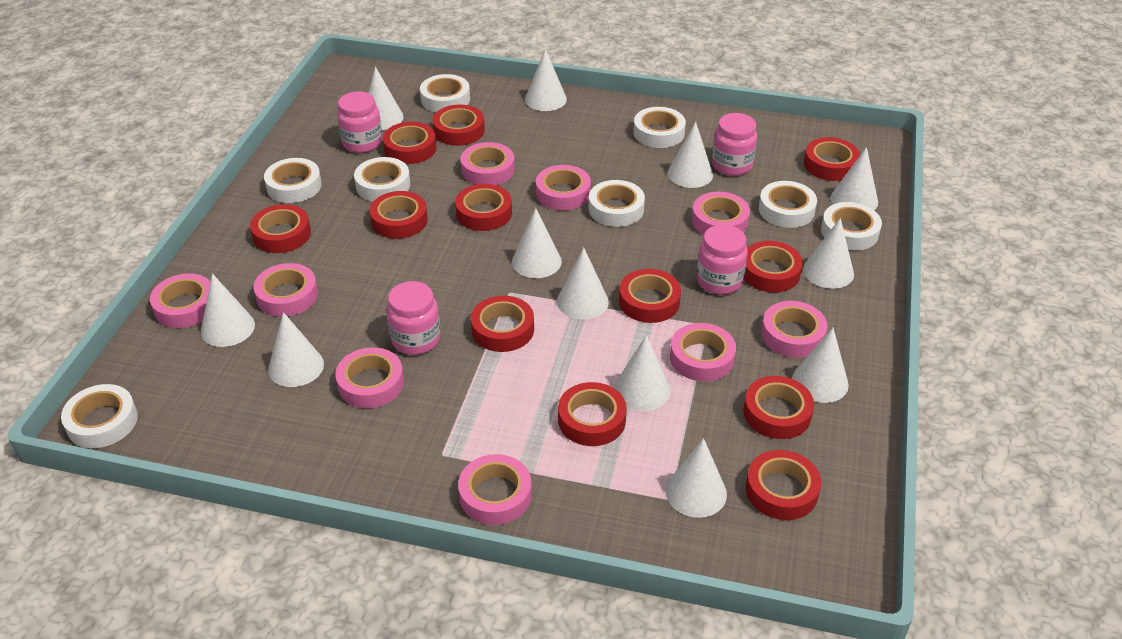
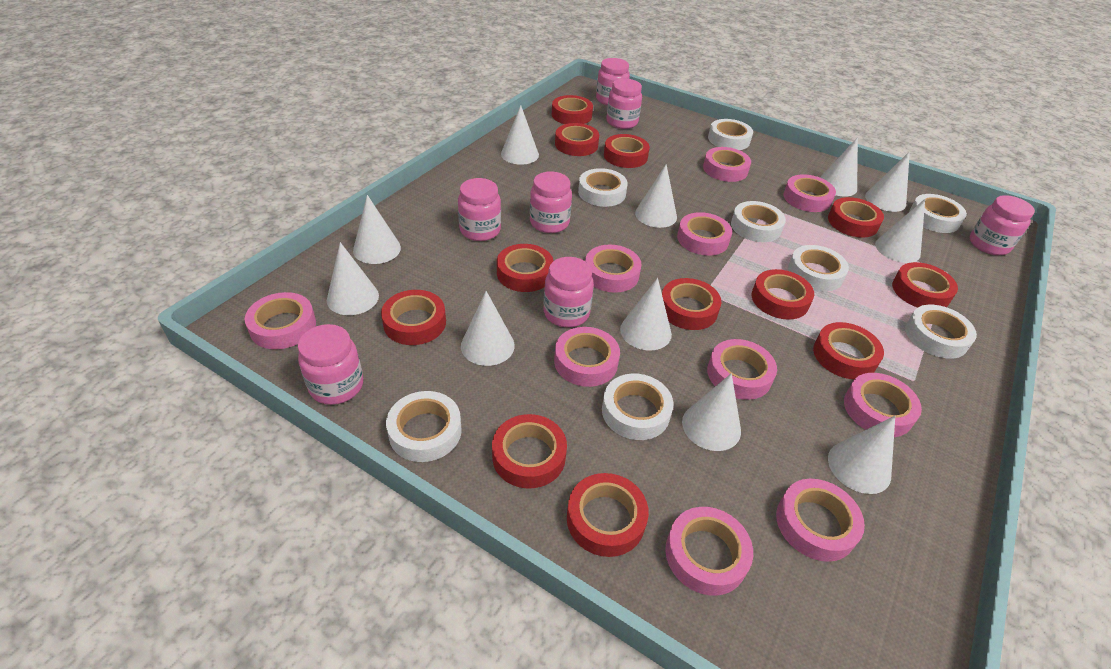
pink jar: 4 -> 7
pink tape: 9 -> 10
white cone: 12 -> 11

